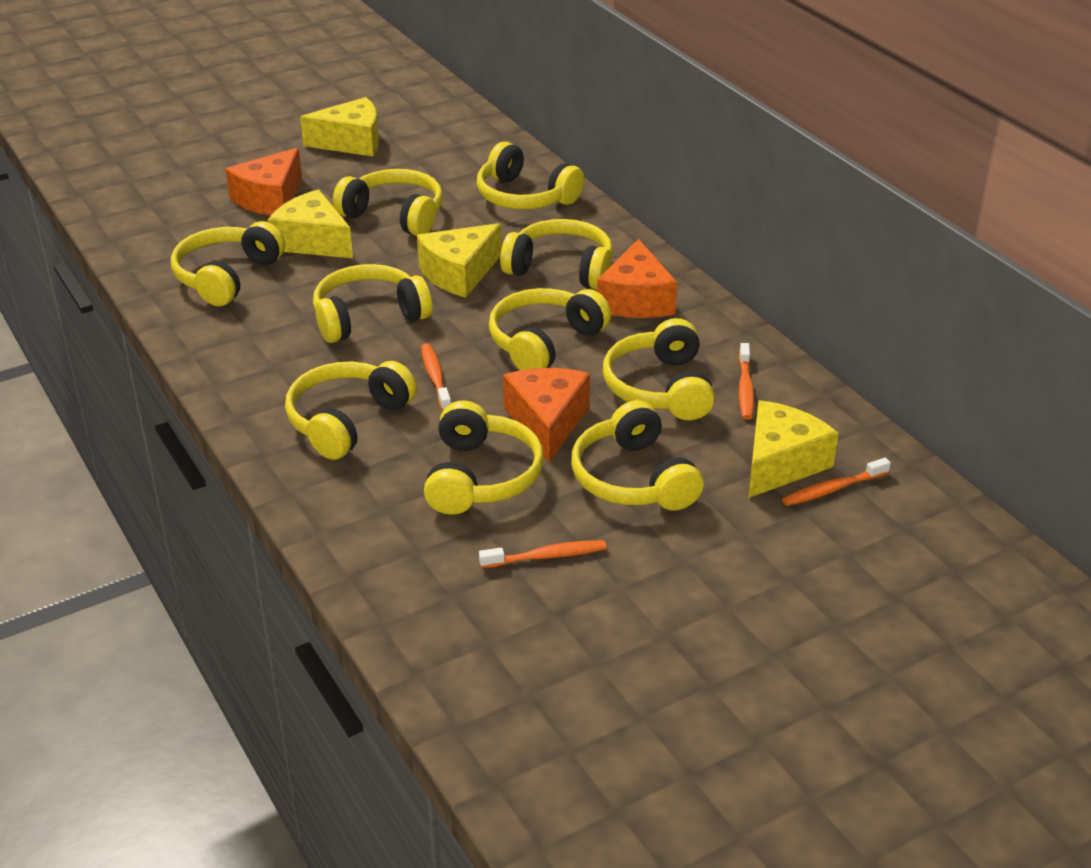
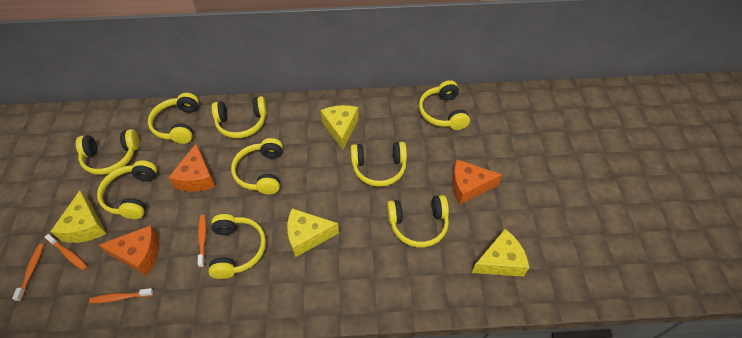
yellow headphones: 10 -> 9

